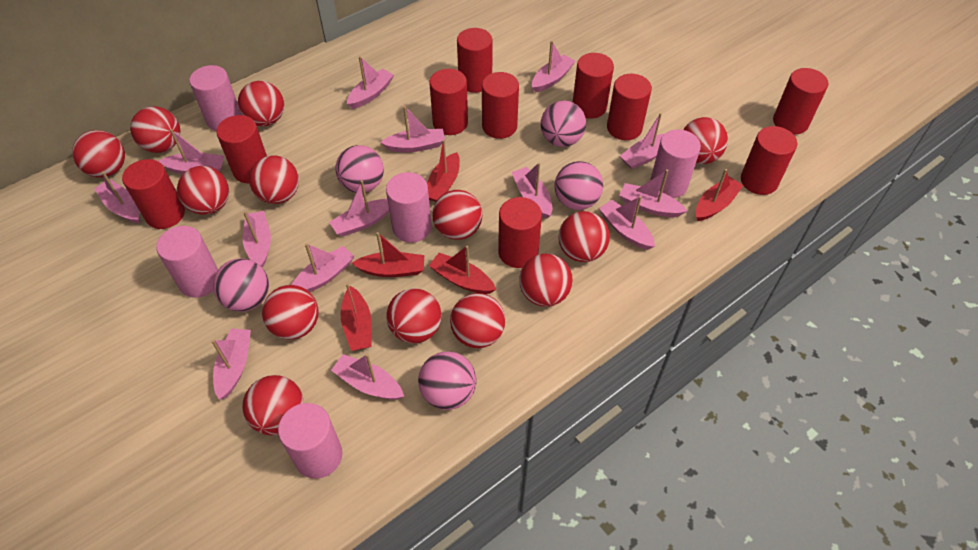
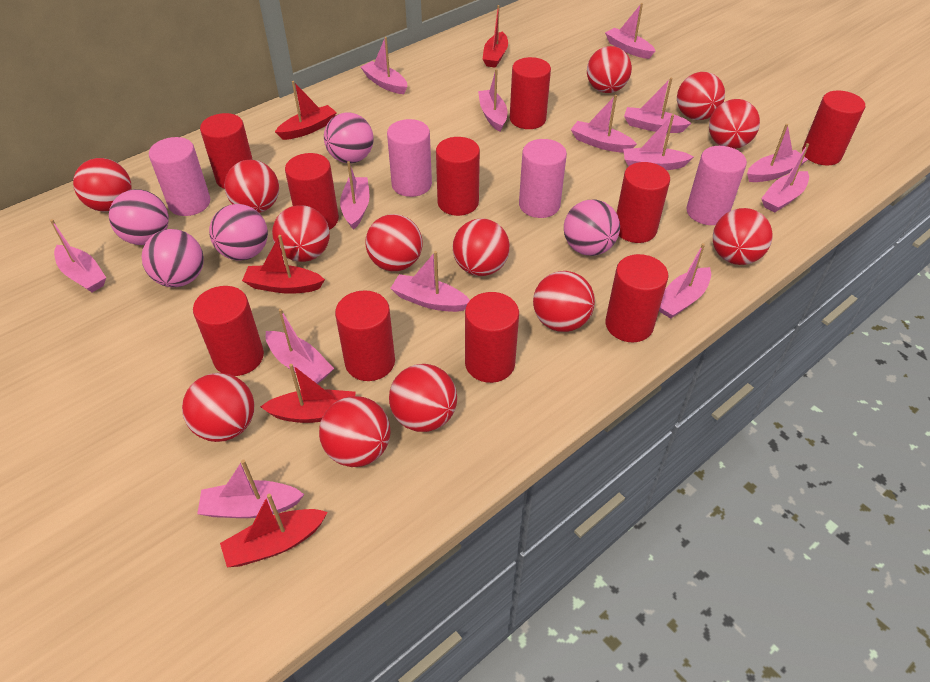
pink cylinder: 5 -> 4

